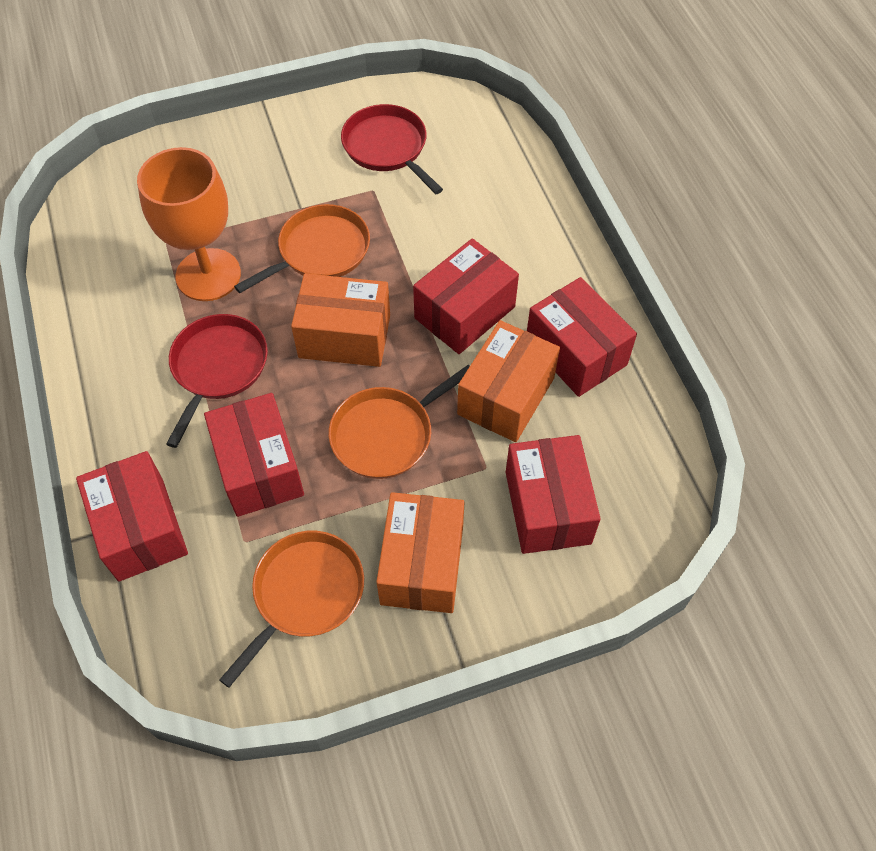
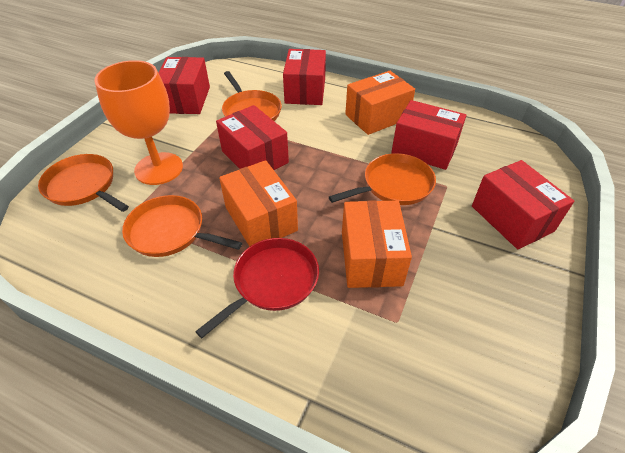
orange pan: 3 -> 4
red pan: 2 -> 1

